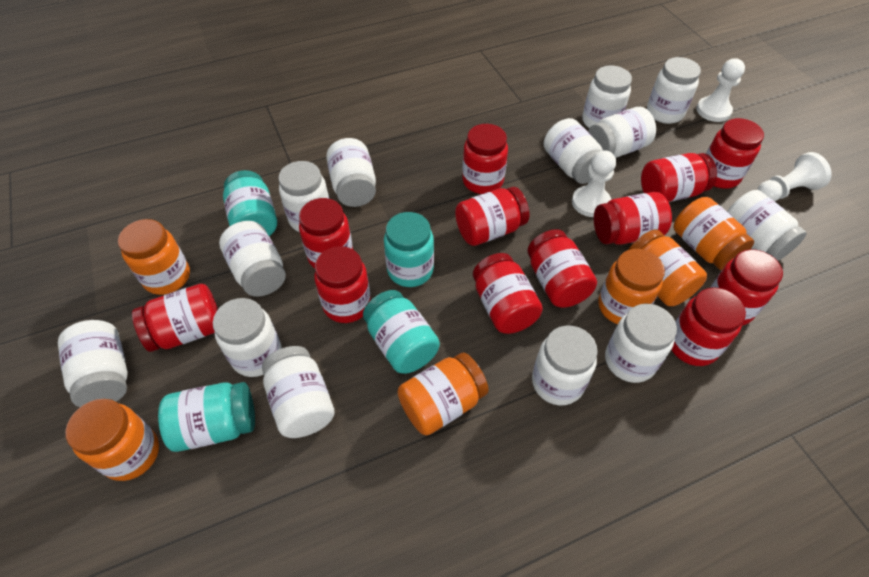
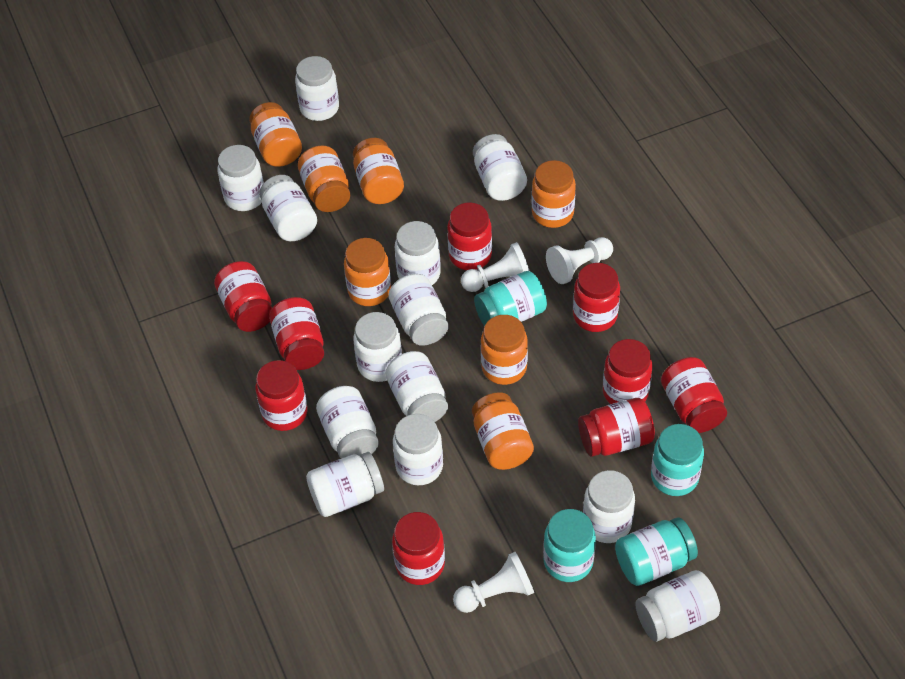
orange jar: 6 -> 7
red jar: 12 -> 9

